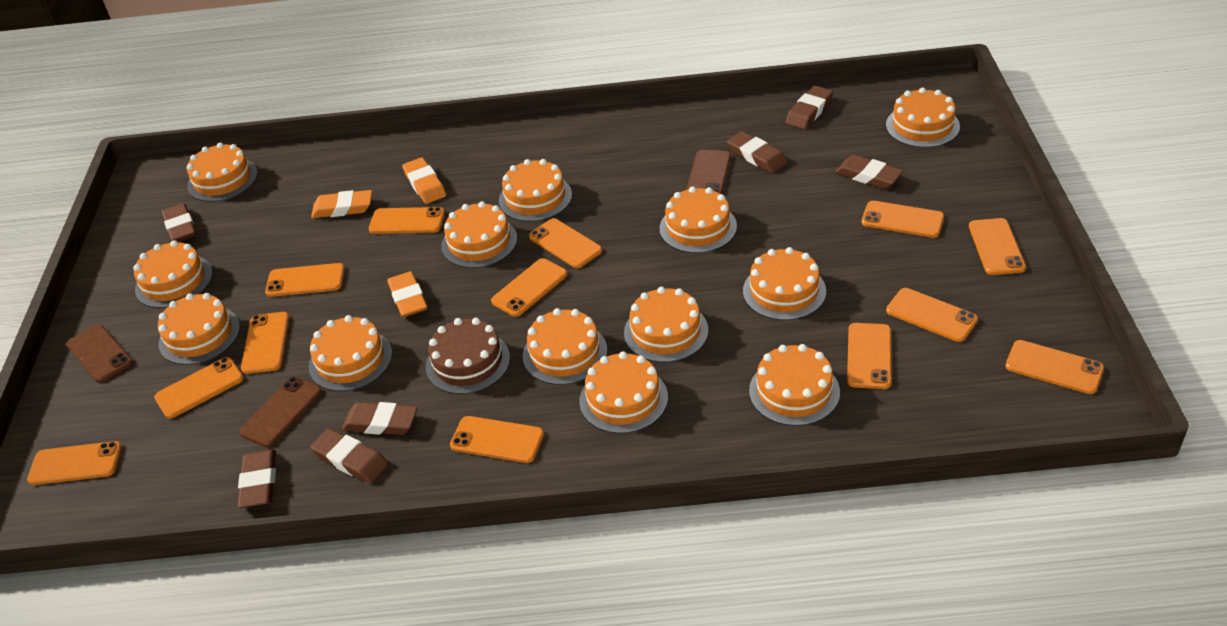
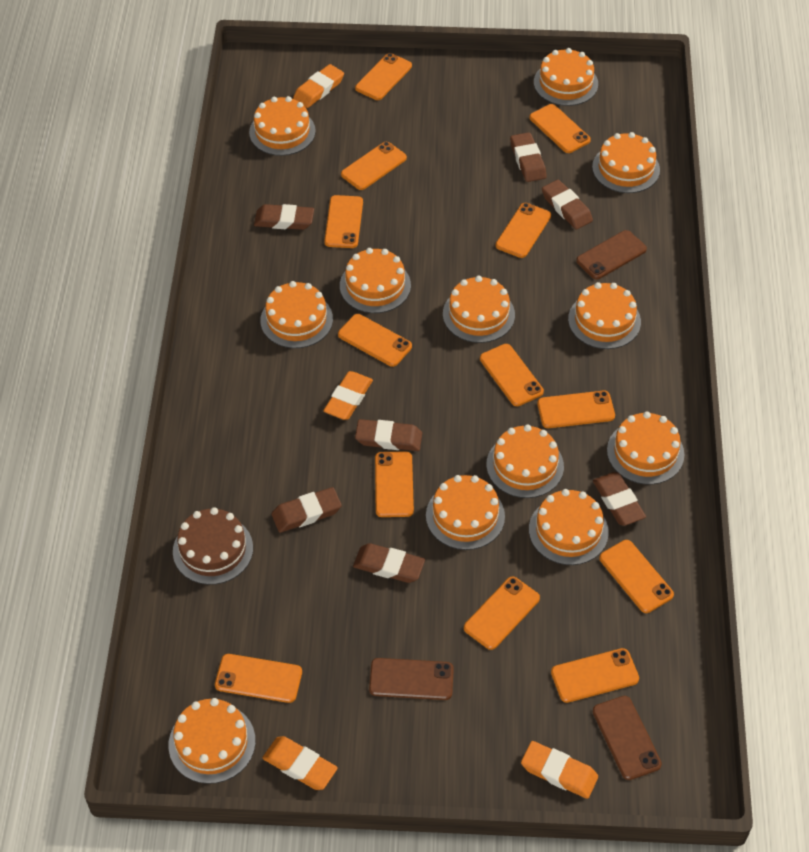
orange cake: 13 -> 12
orange eraser: 3 -> 4

